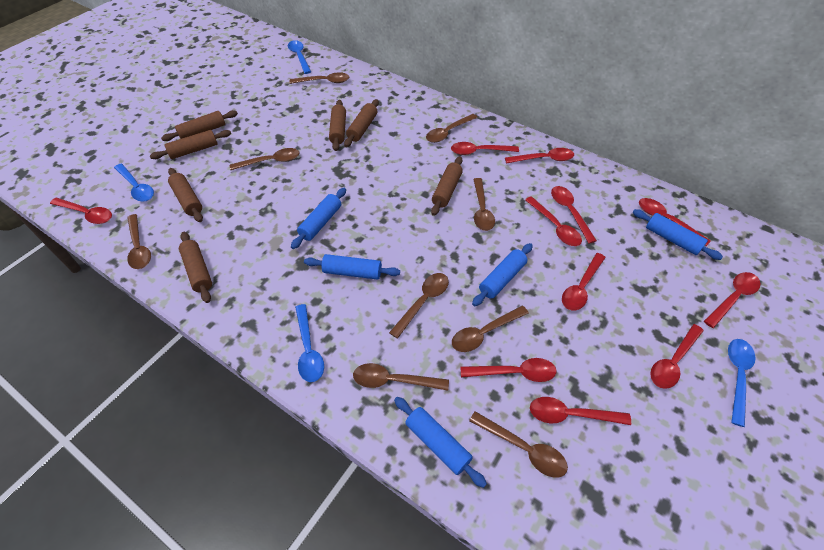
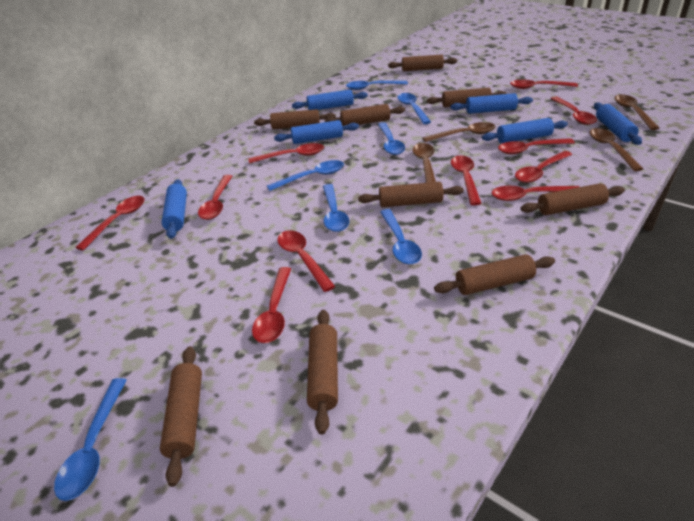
blue rolling pin: 5 -> 6
blue spoon: 4 -> 7
brown rolling pin: 7 -> 9
brown spoon: 9 -> 4

